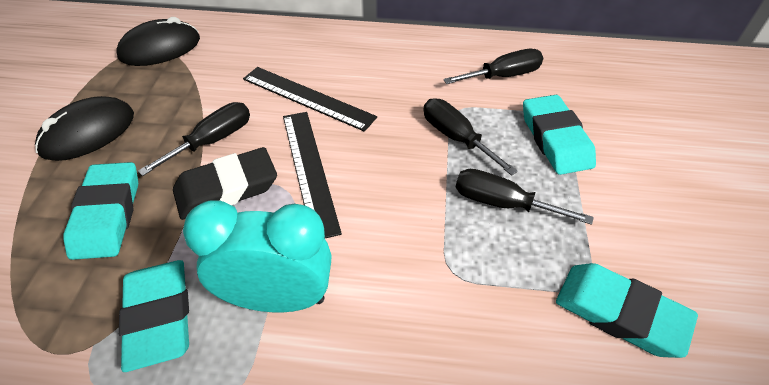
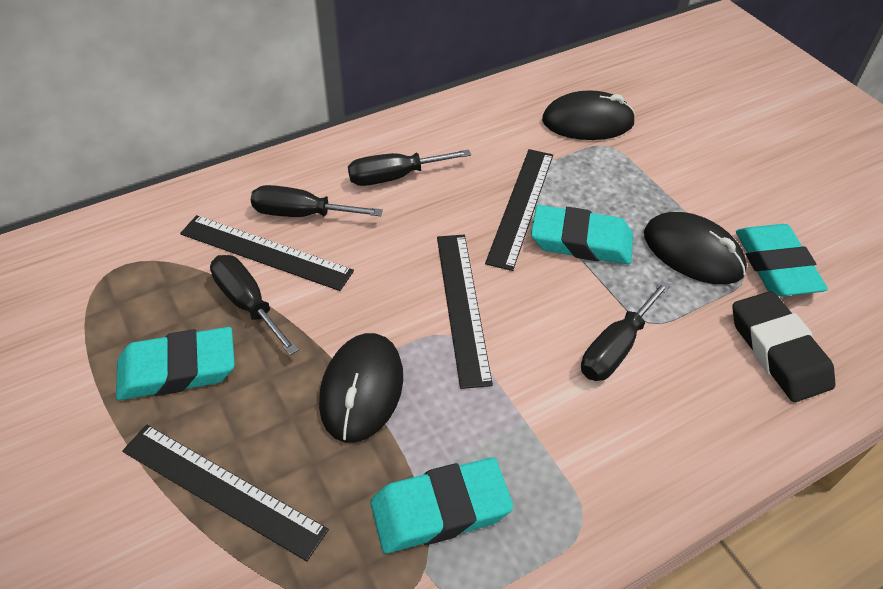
black mouse: 2 -> 3
black ruler: 2 -> 4
turquoise clock: 1 -> 0

